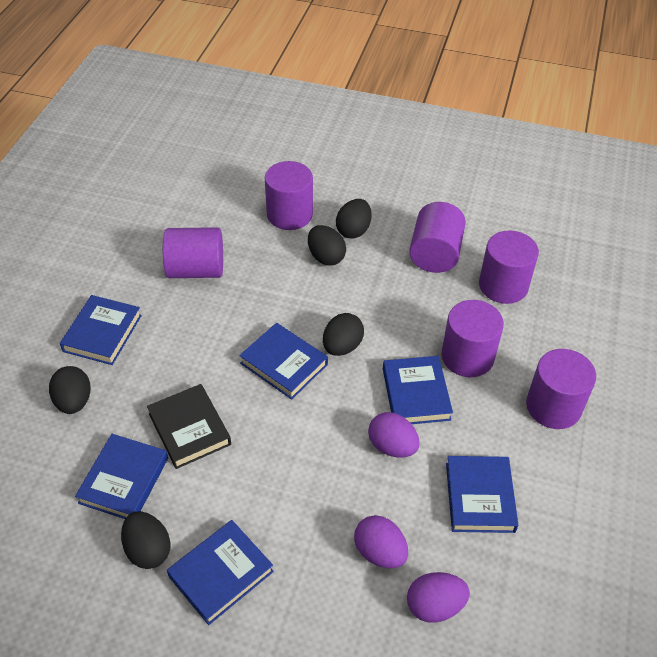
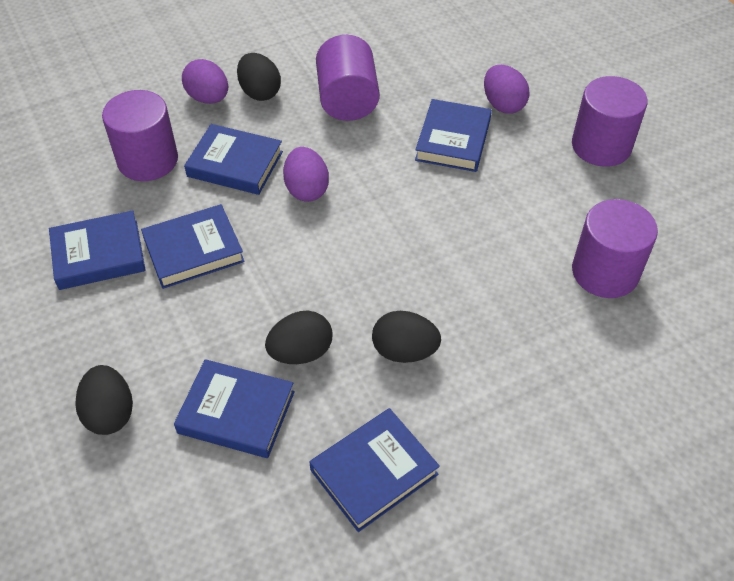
black book: 1 -> 0
black egg: 5 -> 4
purple cylinder: 6 -> 4

